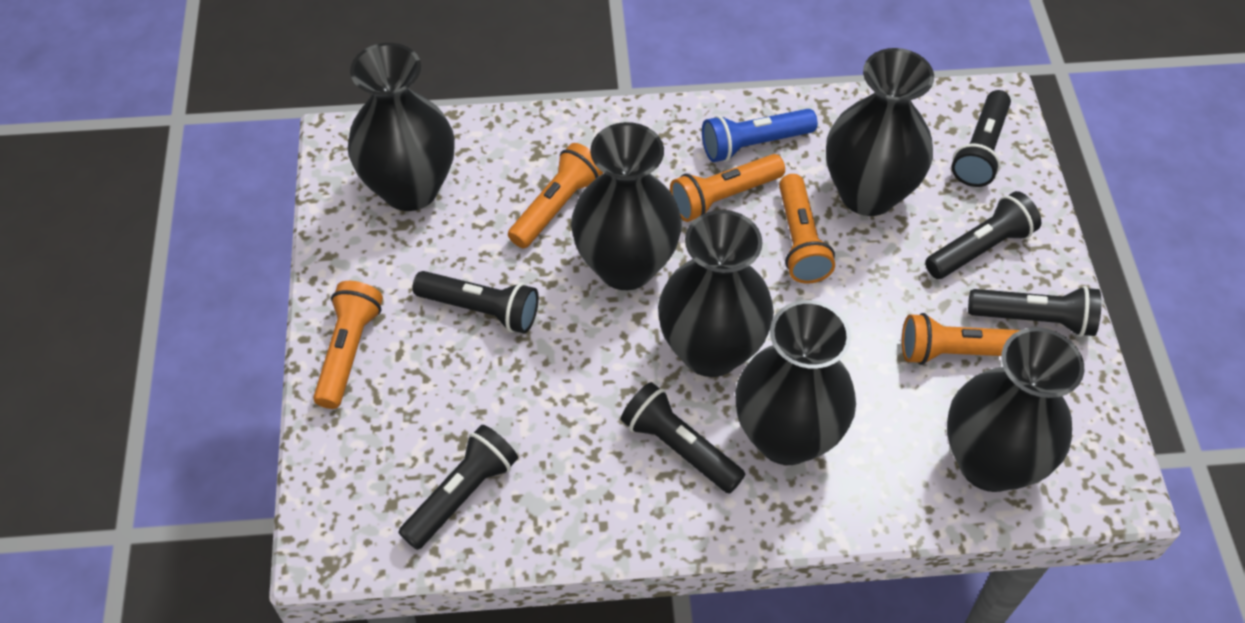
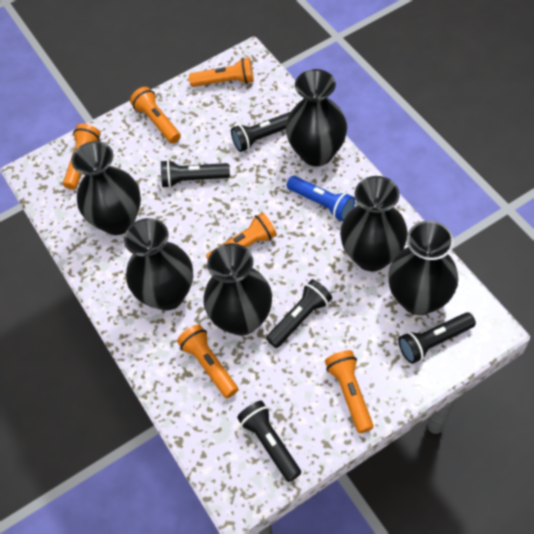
black flashlight: 6 -> 5
orange flashlight: 5 -> 6

